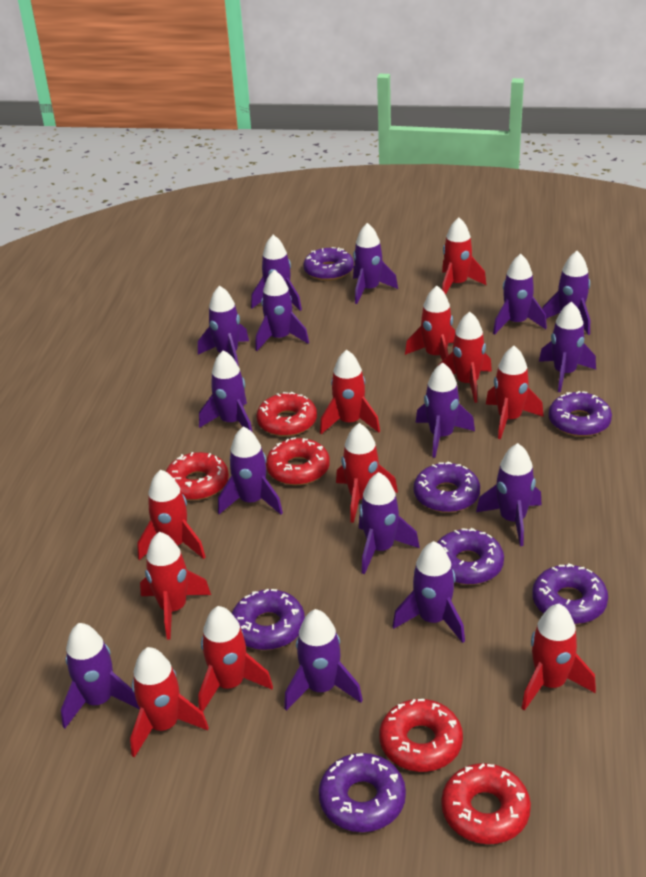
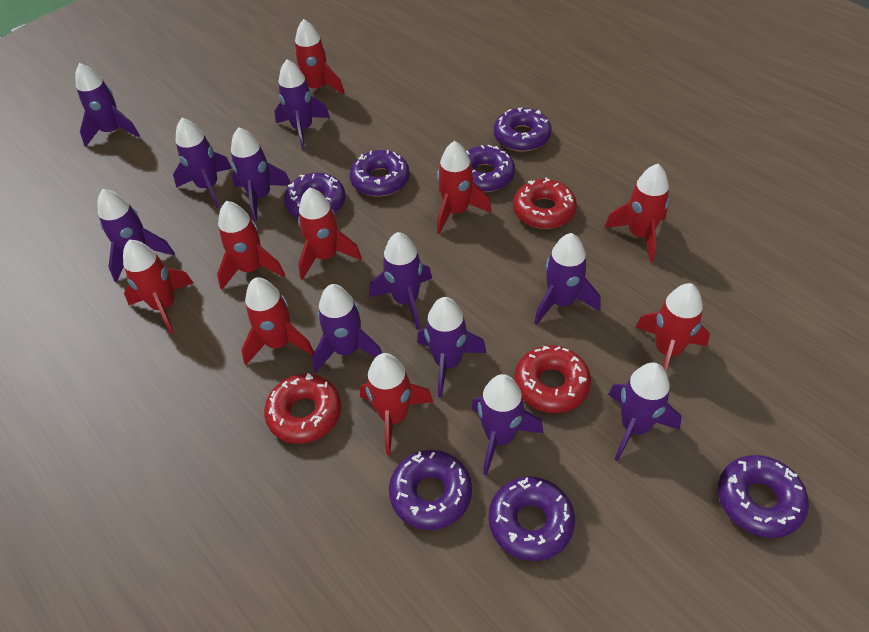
purple rocket: 15 -> 11
red donut: 5 -> 3
red rocket: 11 -> 9

